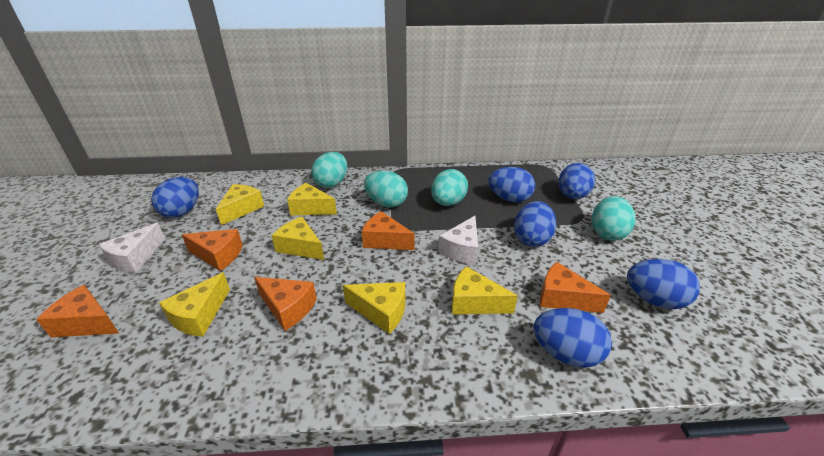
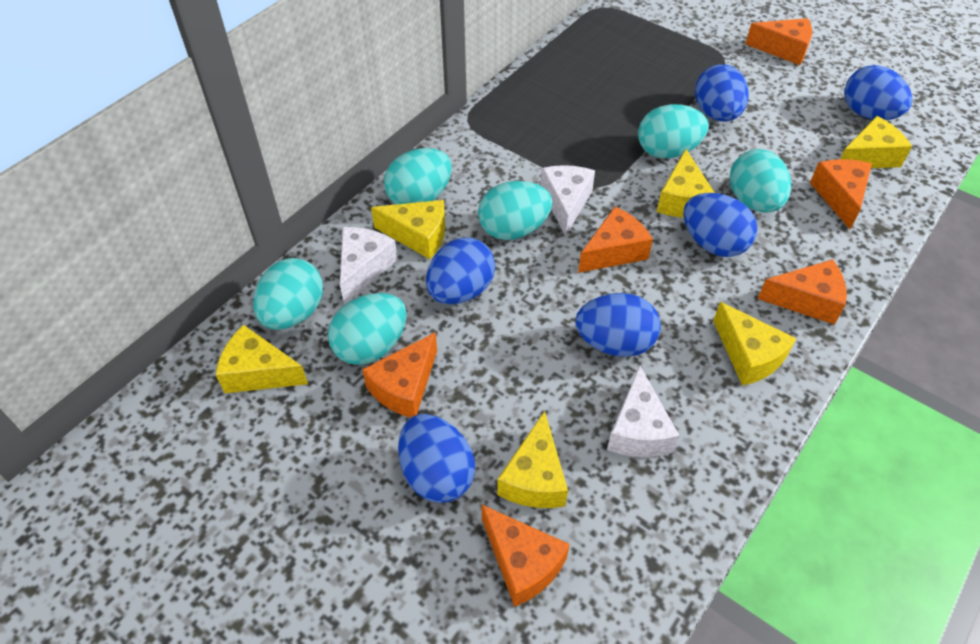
orange cheese: 5 -> 6
turquoise egg: 4 -> 6
white cheese: 2 -> 3

